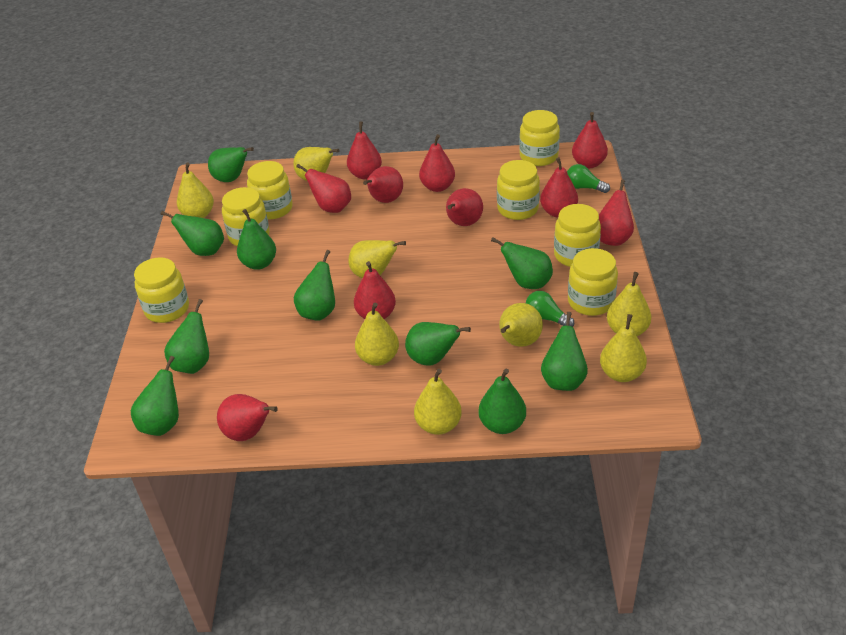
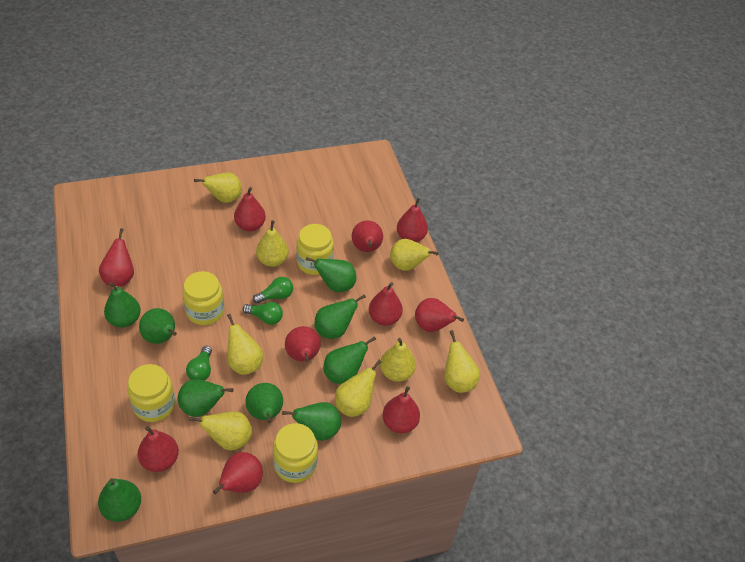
green light bulb: 2 -> 3
green pear: 10 -> 9
yellow jar: 7 -> 4

